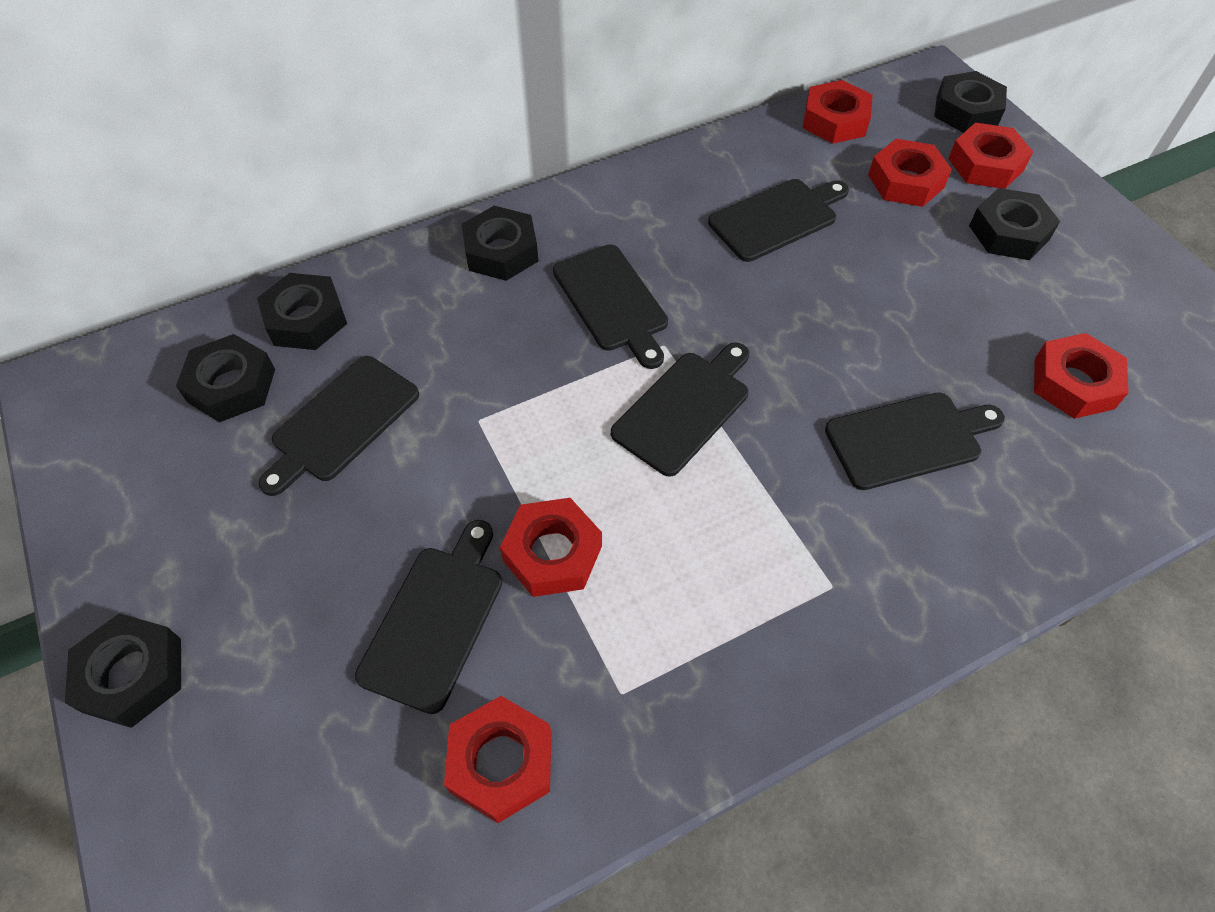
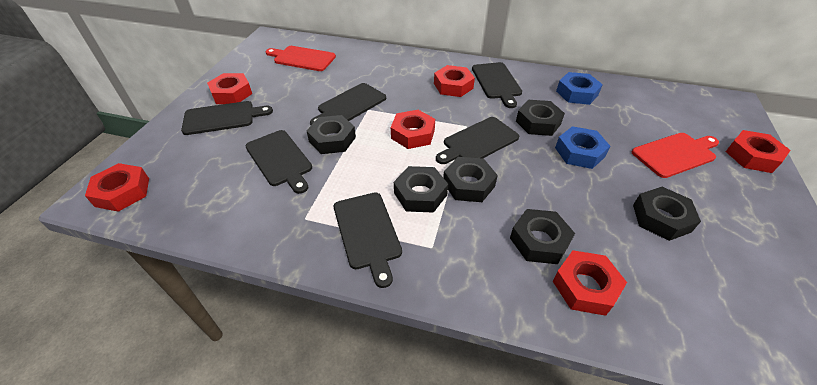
blue nut: 0 -> 2
red cutting board: 0 -> 2

